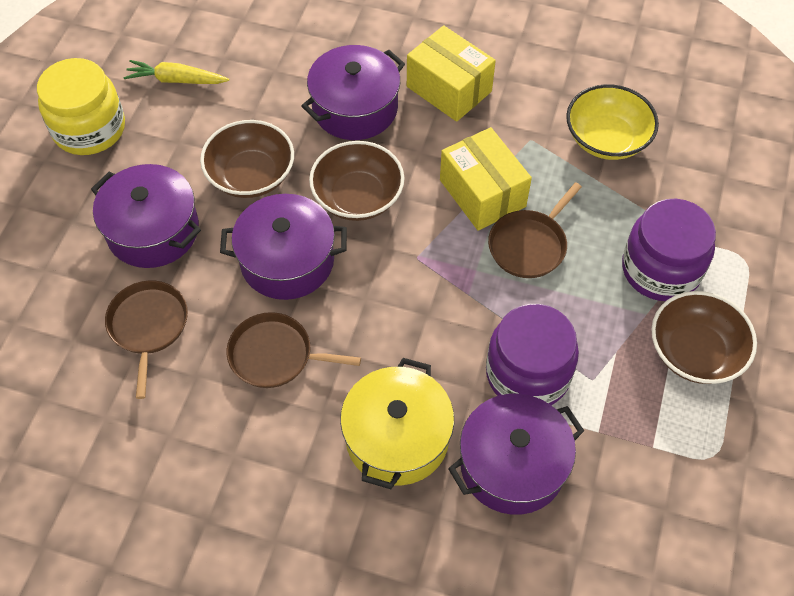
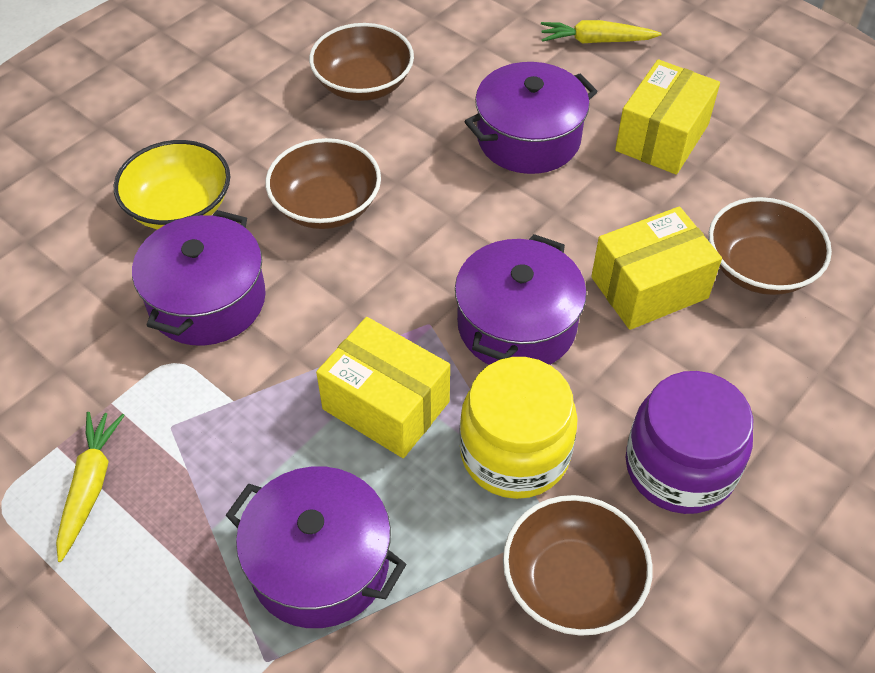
brown bowl: 3 -> 4
brown pan: 3 -> 0
purple jar: 2 -> 1
yellow box: 2 -> 3
yellow carrot: 1 -> 2
yellow pot: 1 -> 0

